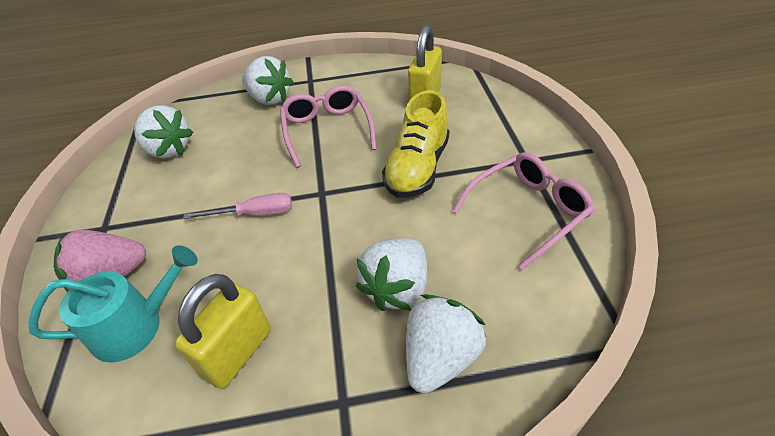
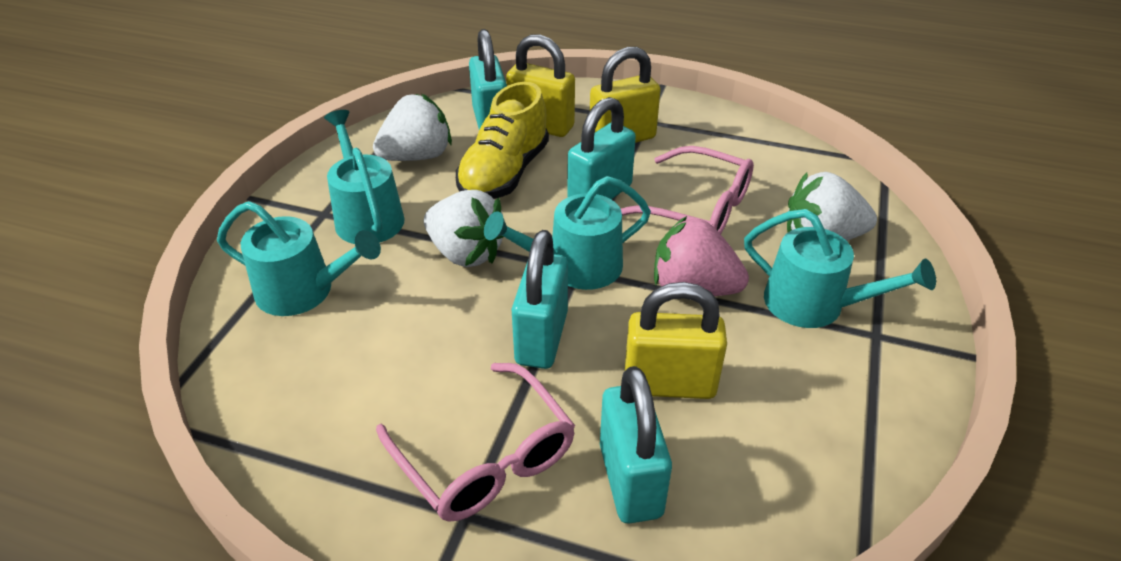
pink screwdriver: 1 -> 0
turquoise padlock: 0 -> 4
turquoise watering can: 1 -> 4
white strawberry: 4 -> 3
yellow padlock: 2 -> 3

